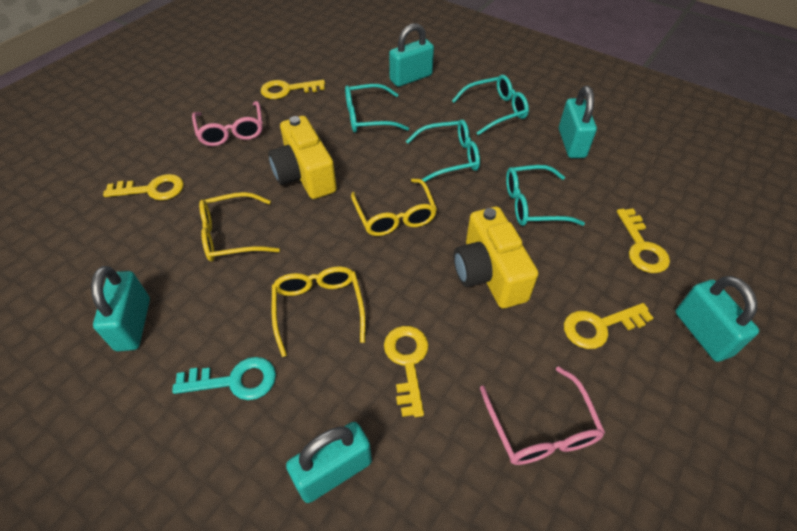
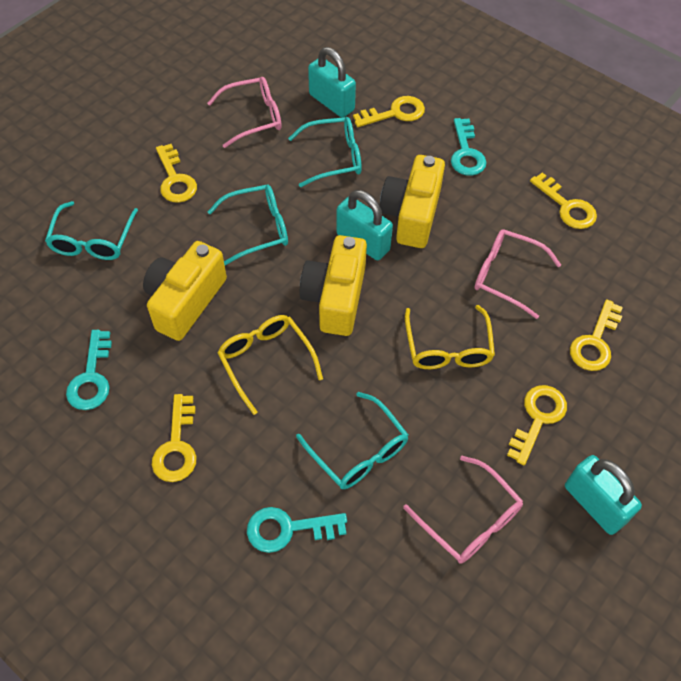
pink glasses: 2 -> 3
turquoise key: 1 -> 3
turquoise padlock: 5 -> 3
yellow camera: 2 -> 3
yellow glasses: 3 -> 2
yellow key: 5 -> 6

